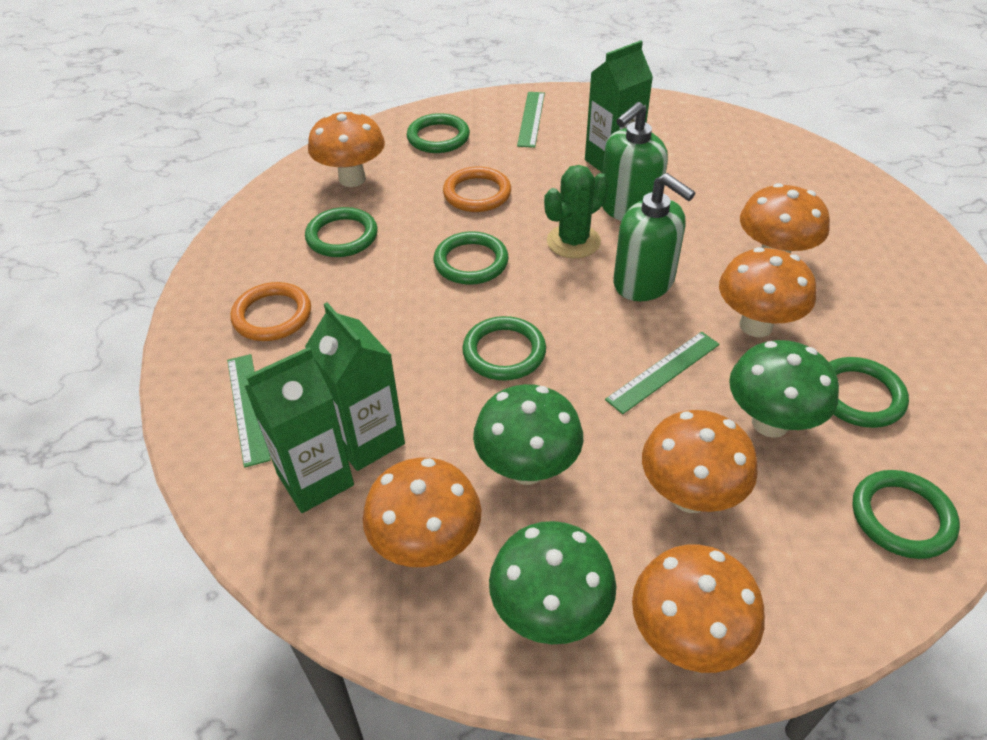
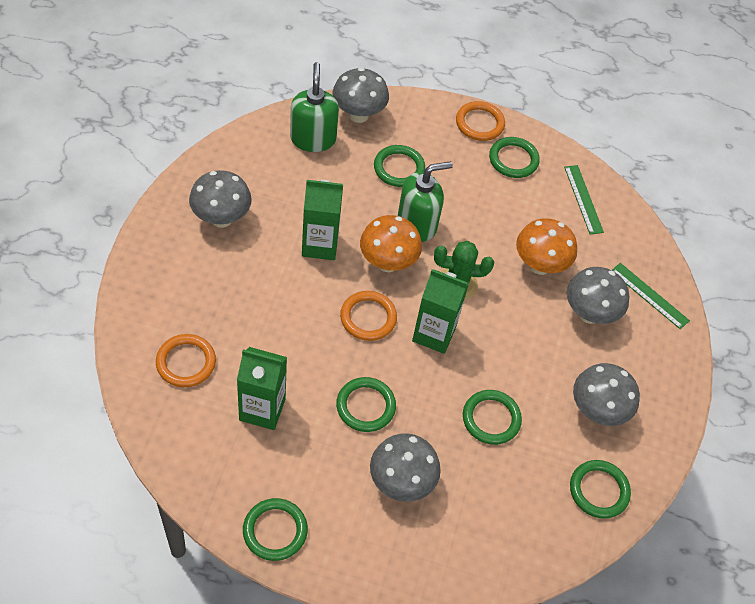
green mushroom: 3 -> 0
green ruler: 3 -> 2
grey mushroom: 0 -> 5
orange mushroom: 6 -> 2
orange ring: 2 -> 3

